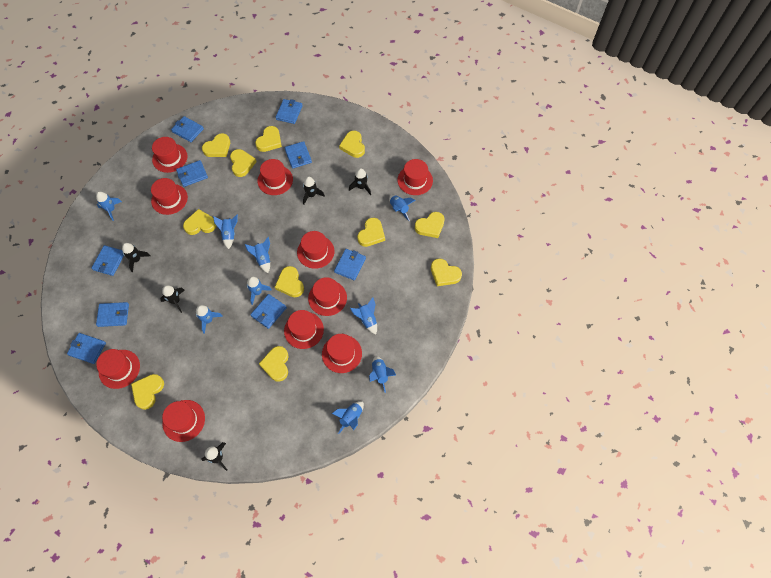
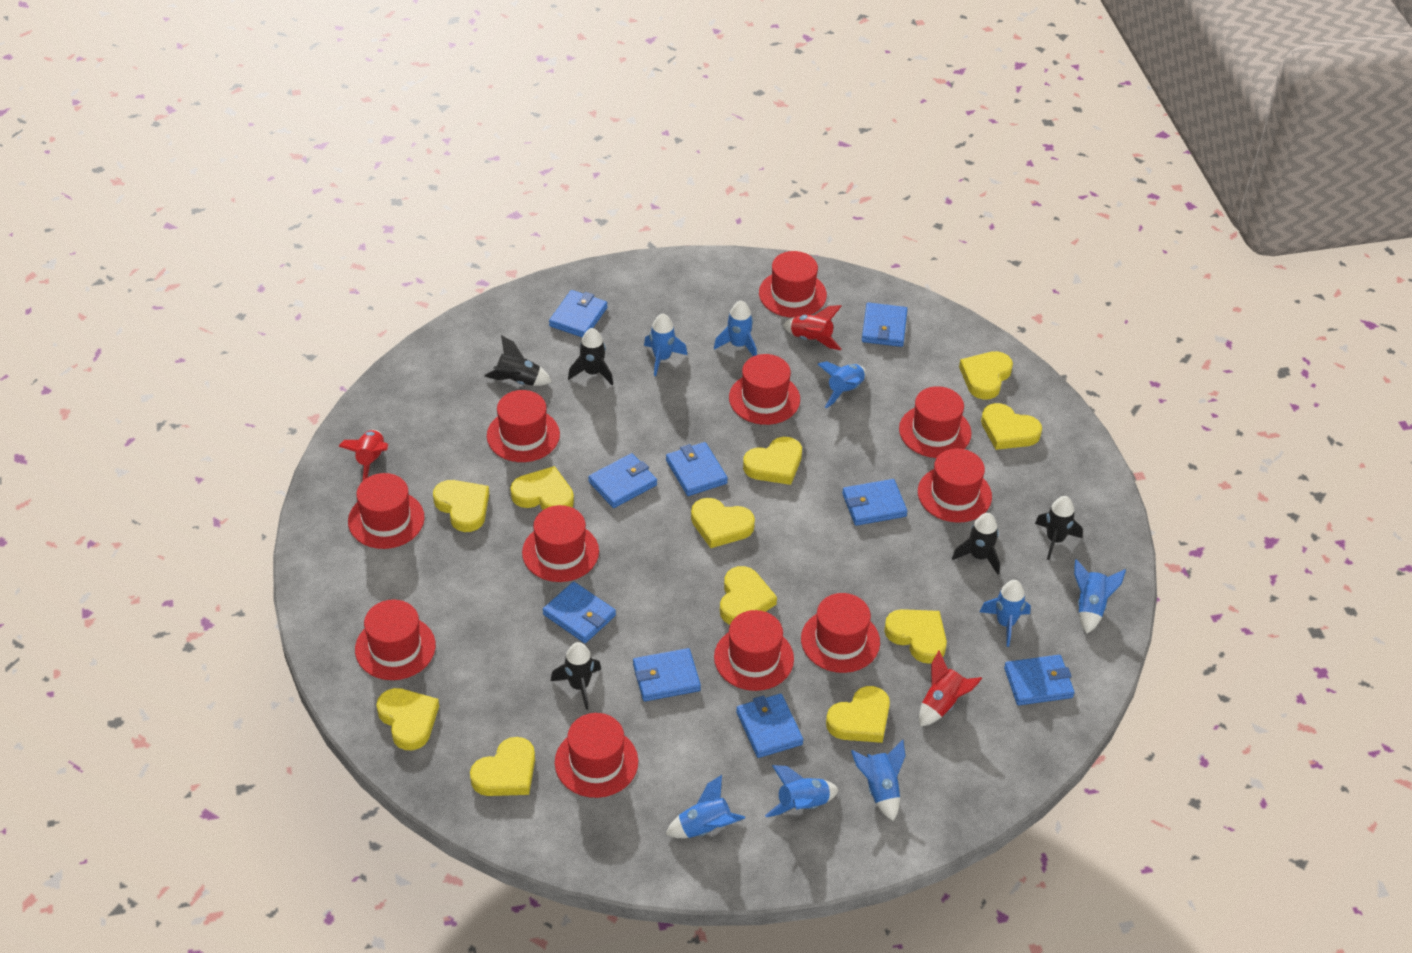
blue rocket: 9 -> 8
red hat: 10 -> 11
red rocket: 0 -> 3

